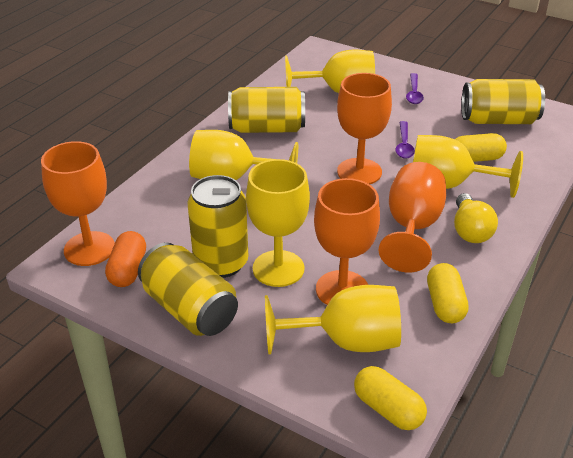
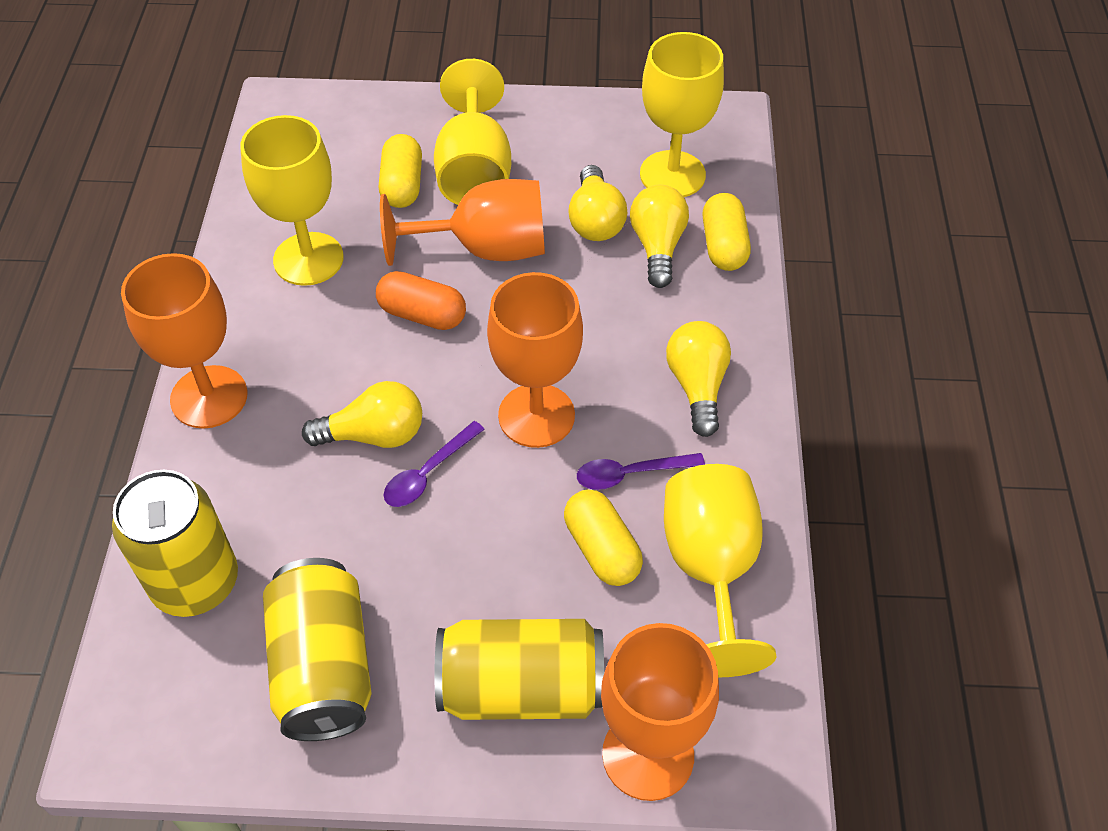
yellow can: 4 -> 3
yellow goblet: 5 -> 4
yellow light bulb: 1 -> 4

